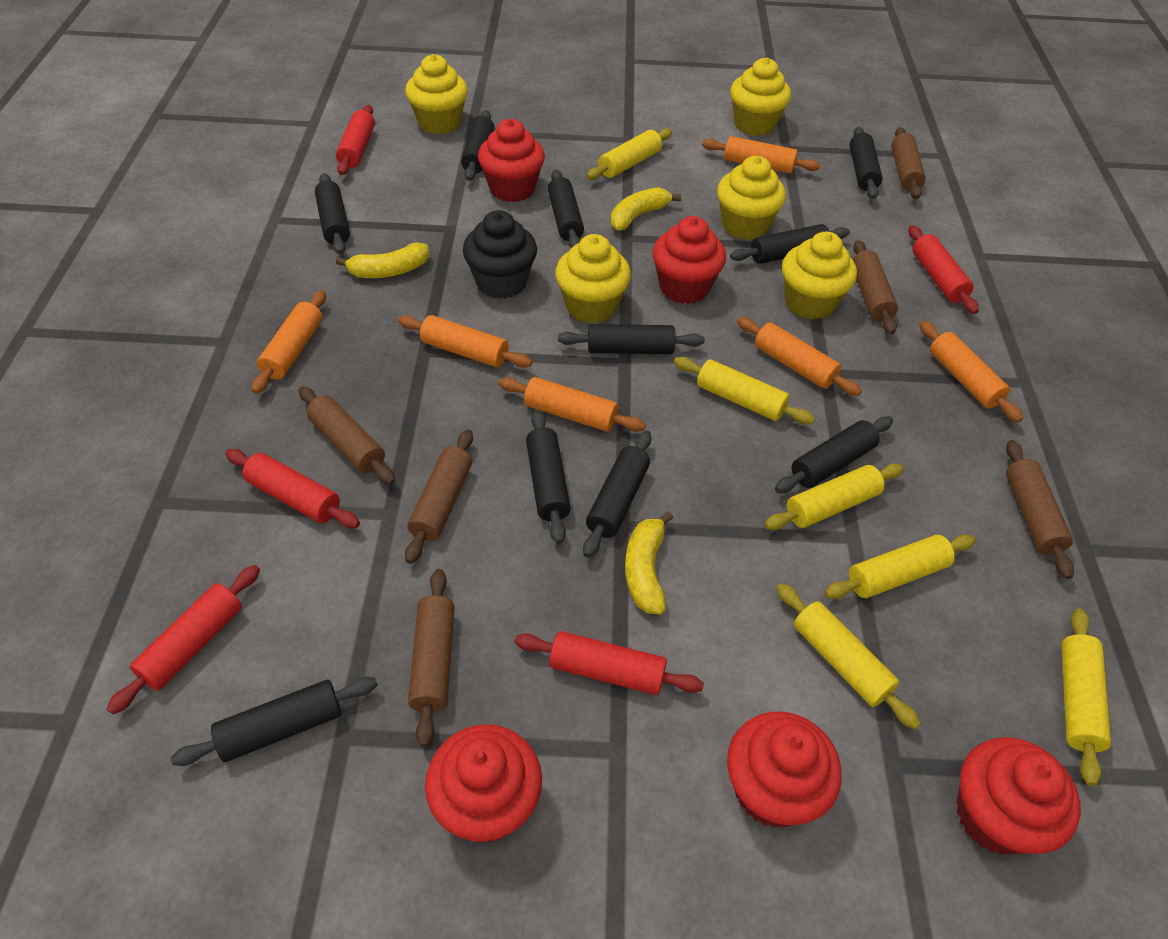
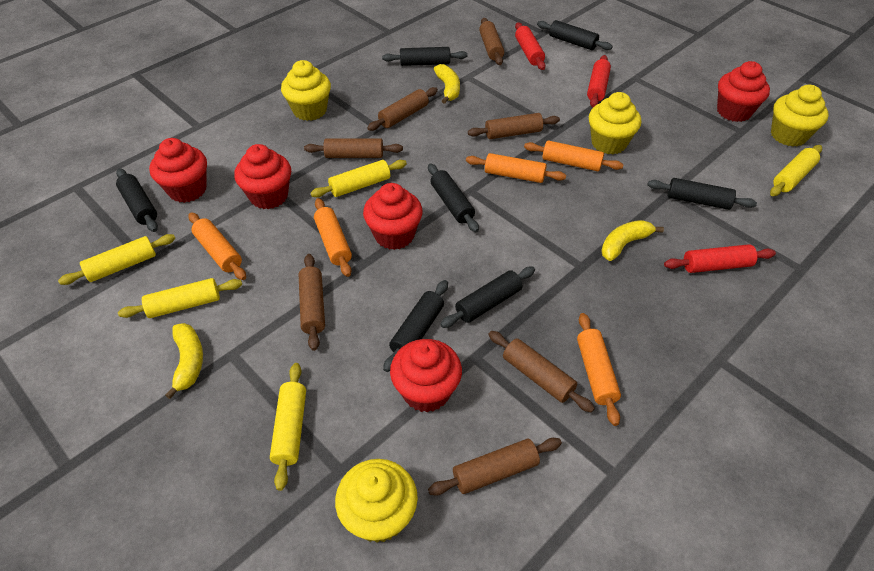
black cupcake: 1 -> 0
black rolling pin: 10 -> 7
brown rolling pin: 6 -> 7
orange rolling pin: 6 -> 5
red rolling pin: 5 -> 3
yellow cupcake: 5 -> 4
yellow rolling pin: 6 -> 5

